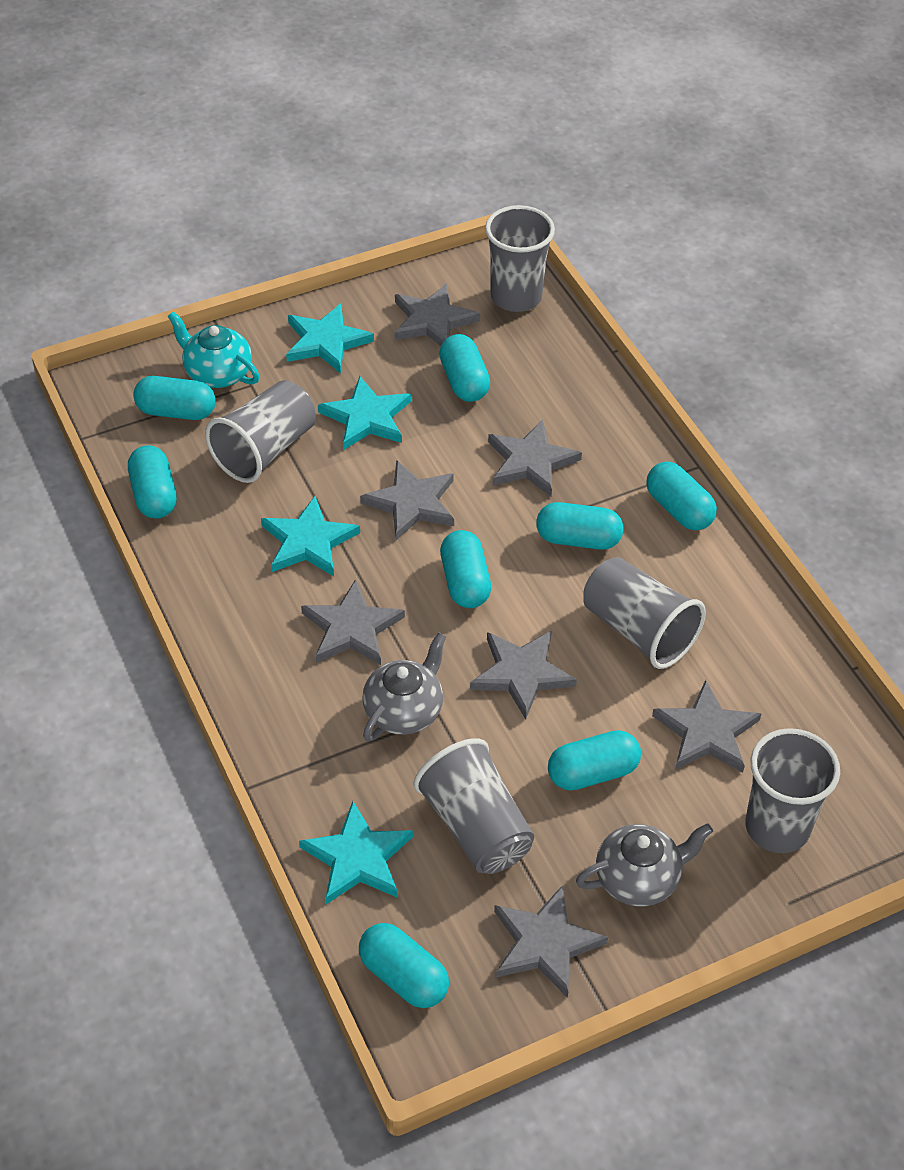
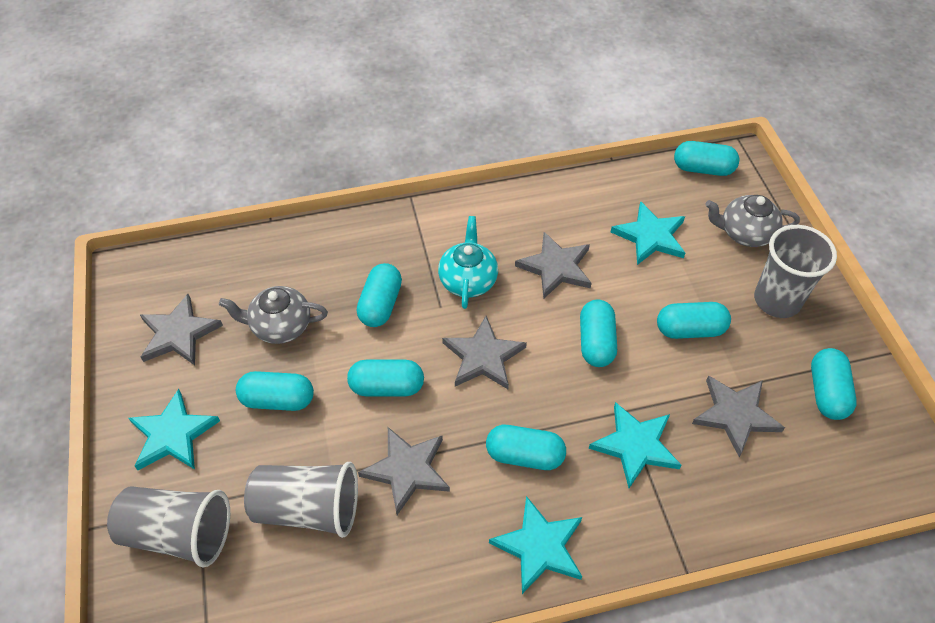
grey cup: 5 -> 3
grey star: 7 -> 5

